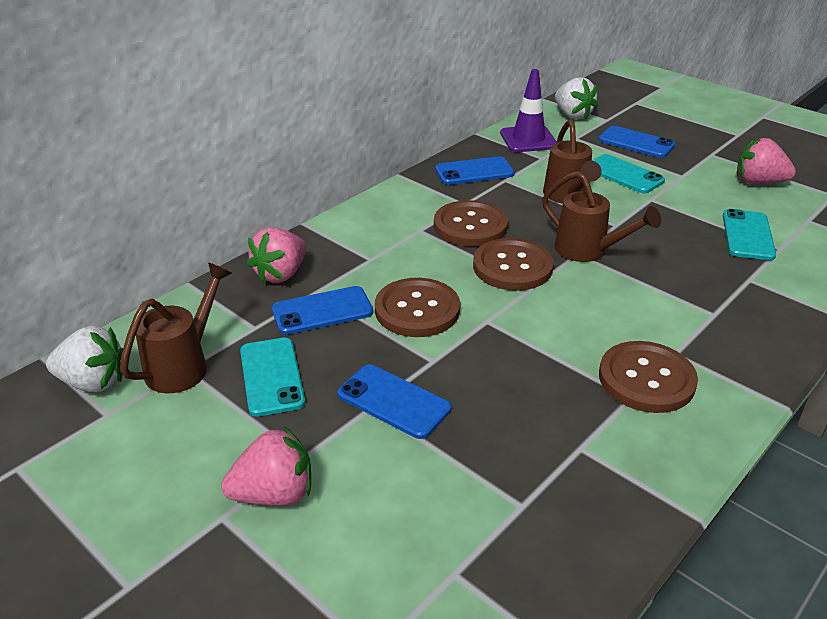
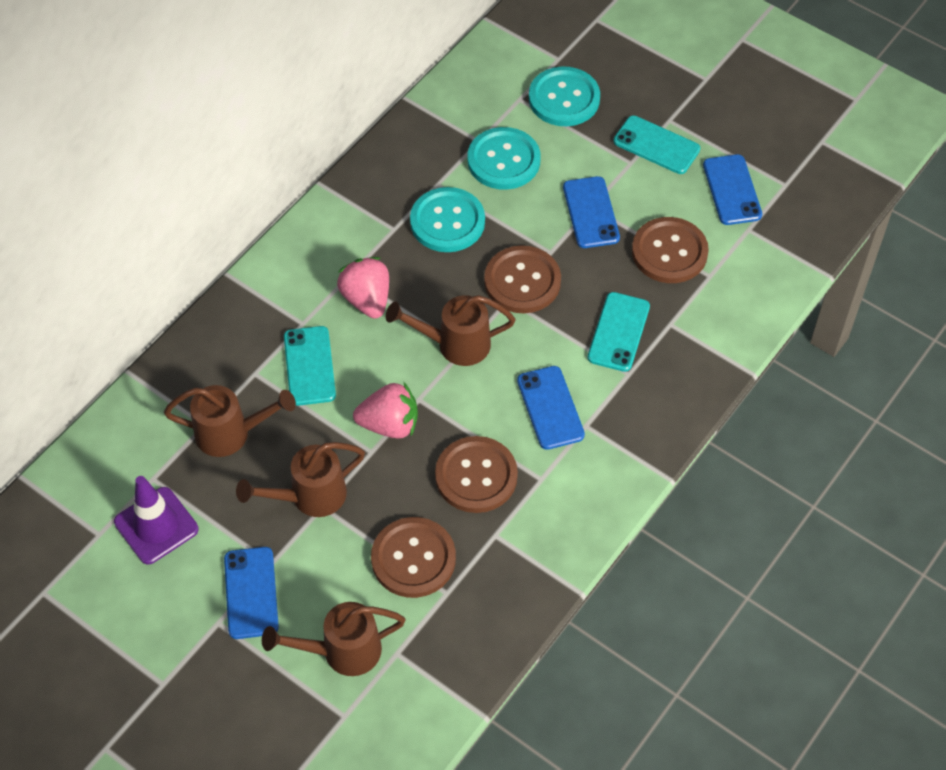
brown watering can: 3 -> 4
pink strawberry: 3 -> 2
turquoise button: 0 -> 3
white strawberry: 2 -> 0

